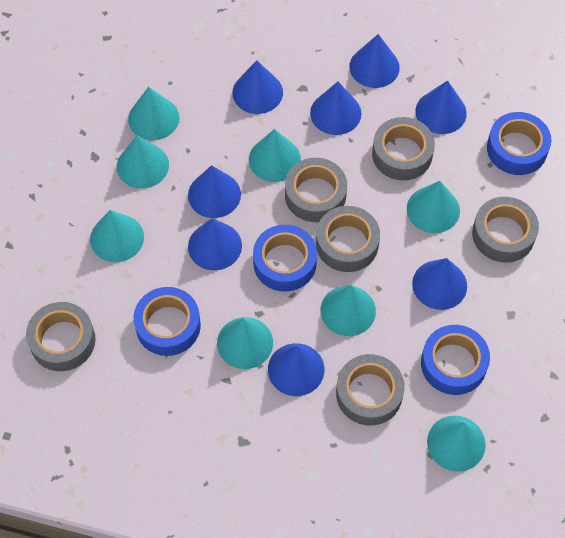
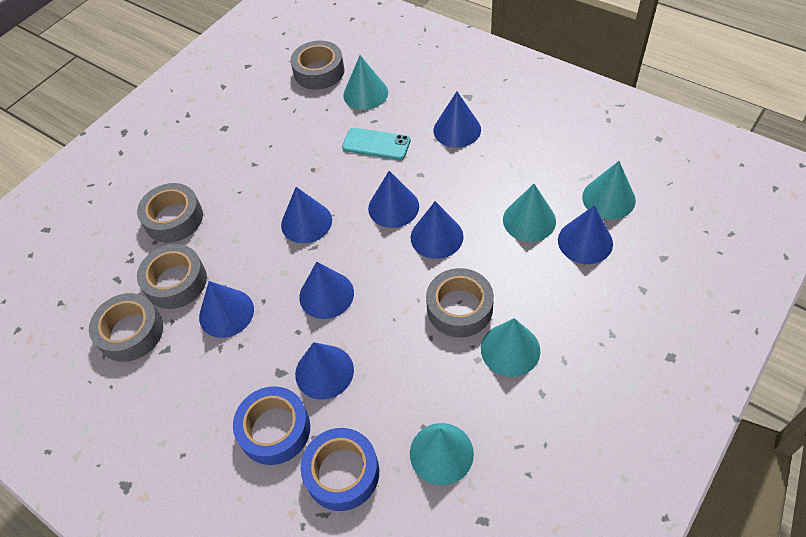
blue tape: 4 -> 2
grey tape: 6 -> 5
turquoise cone: 8 -> 5
turquoise phone: 0 -> 1

